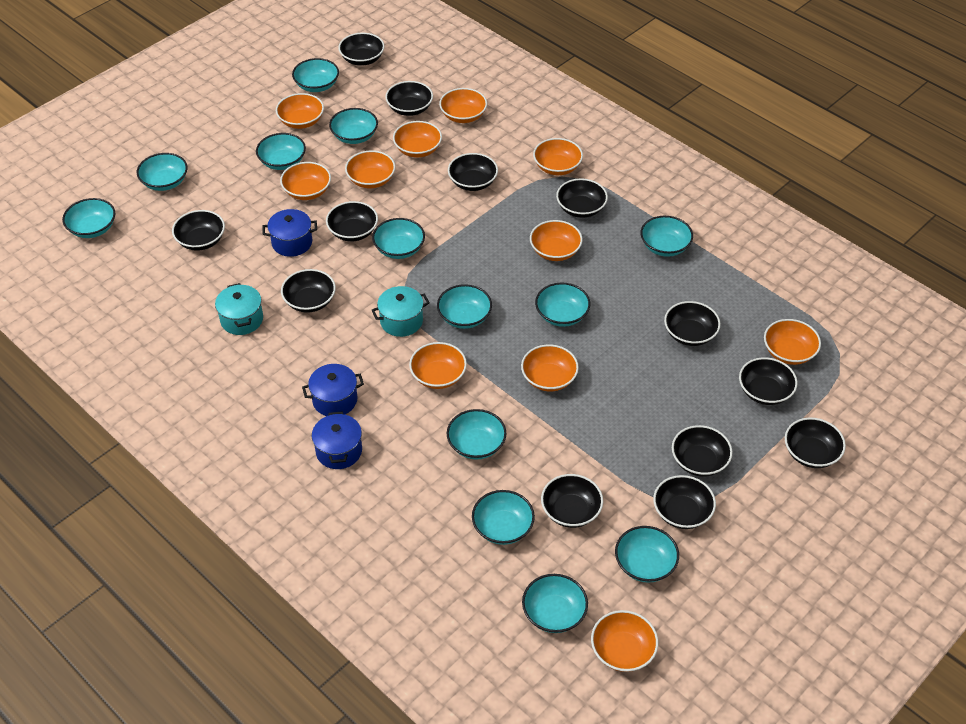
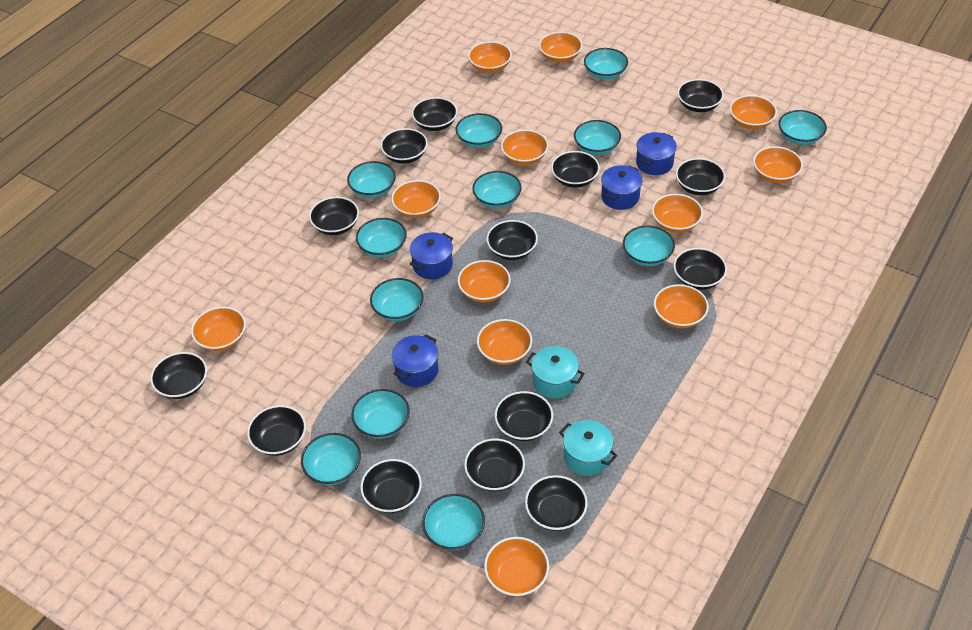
black bowl: 13 -> 14
blue pot: 3 -> 4
orange bowl: 11 -> 12
turquoise bowl: 13 -> 12

